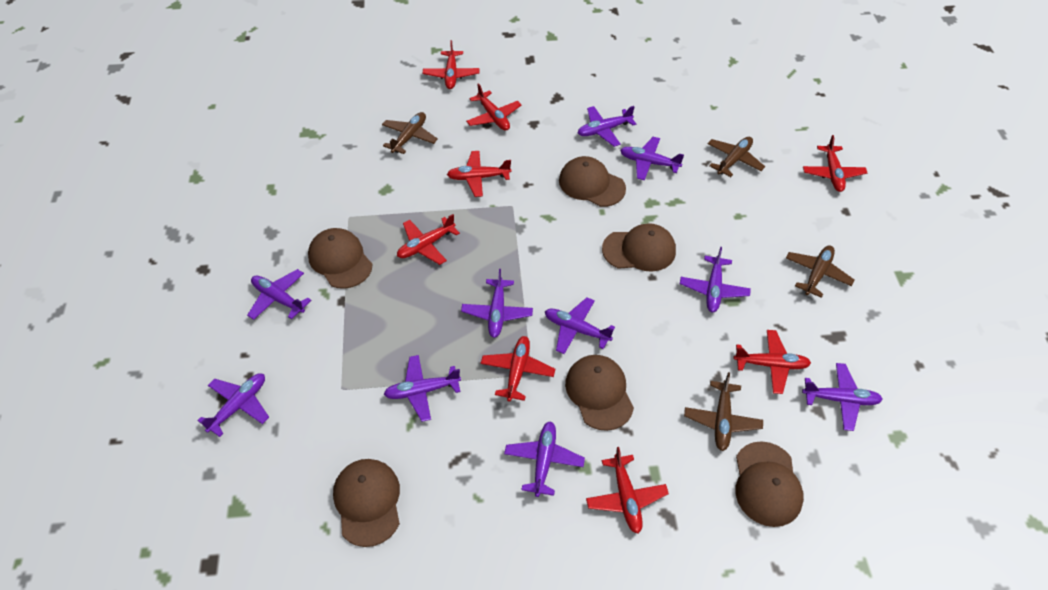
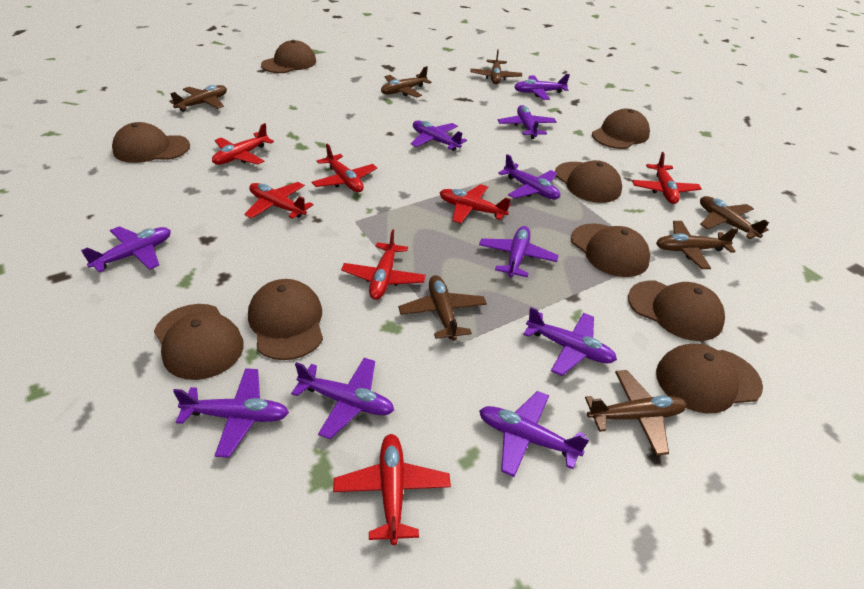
brown cap: 6 -> 9
brown plane: 4 -> 7
red plane: 8 -> 7

